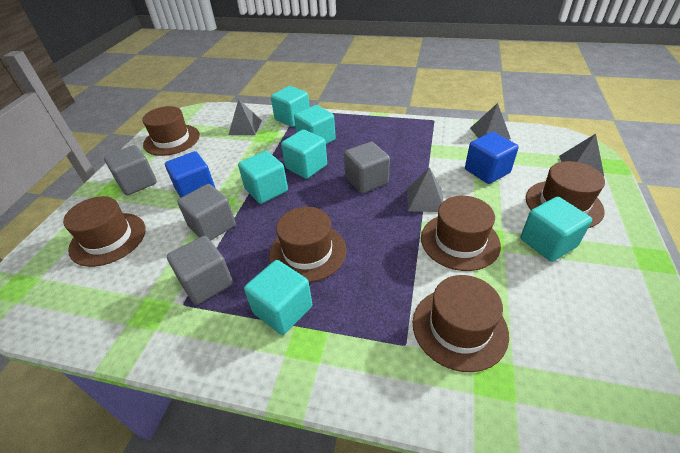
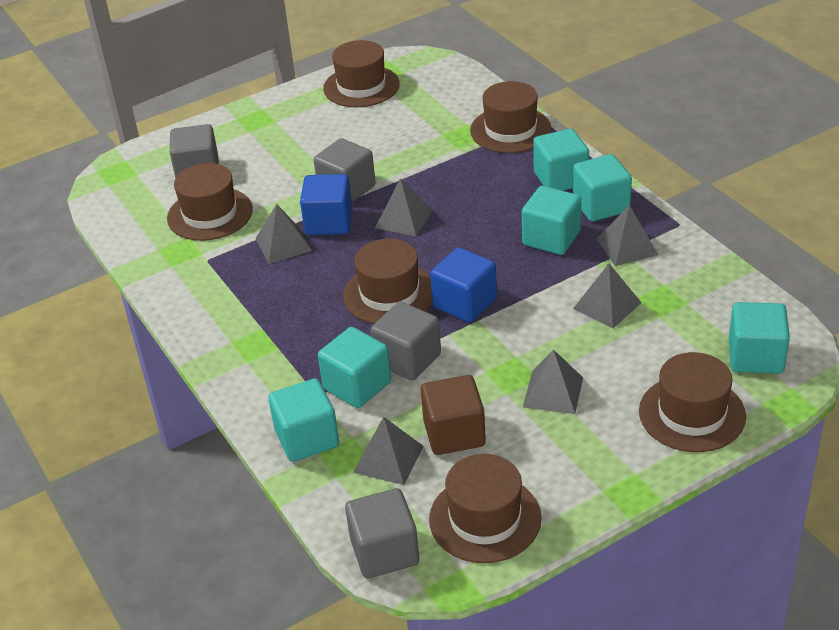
brown cube: 0 -> 1
grey pyramid: 4 -> 6

